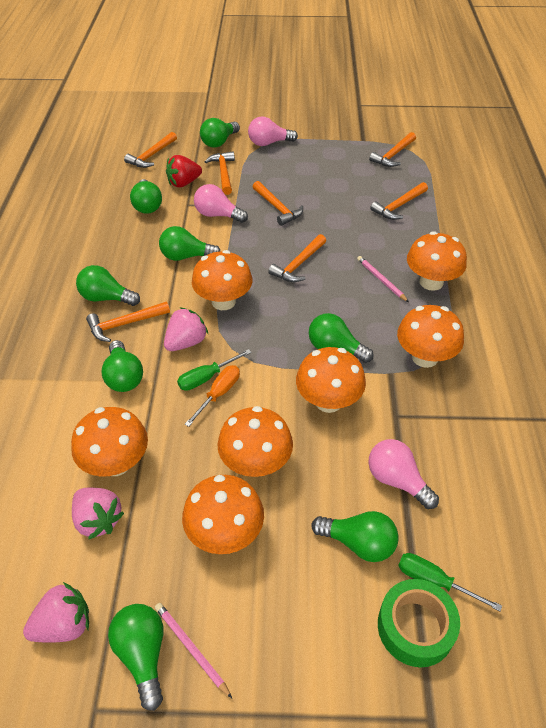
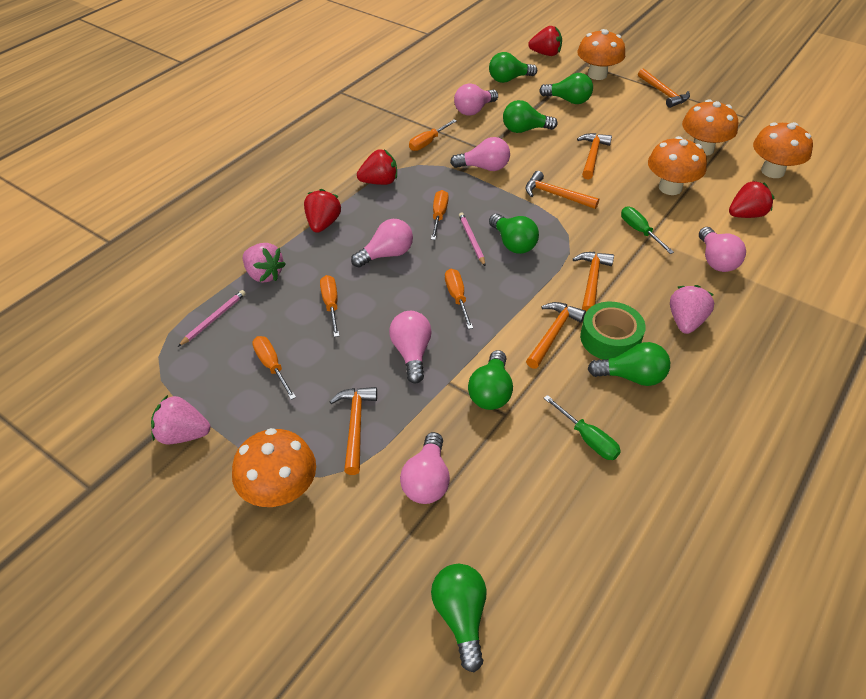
green light bulb: 8 -> 7
orange hammer: 7 -> 6
orange mushroom: 7 -> 5
orange screwdriver: 1 -> 5
pink light bulb: 3 -> 6
red strawberry: 1 -> 4

